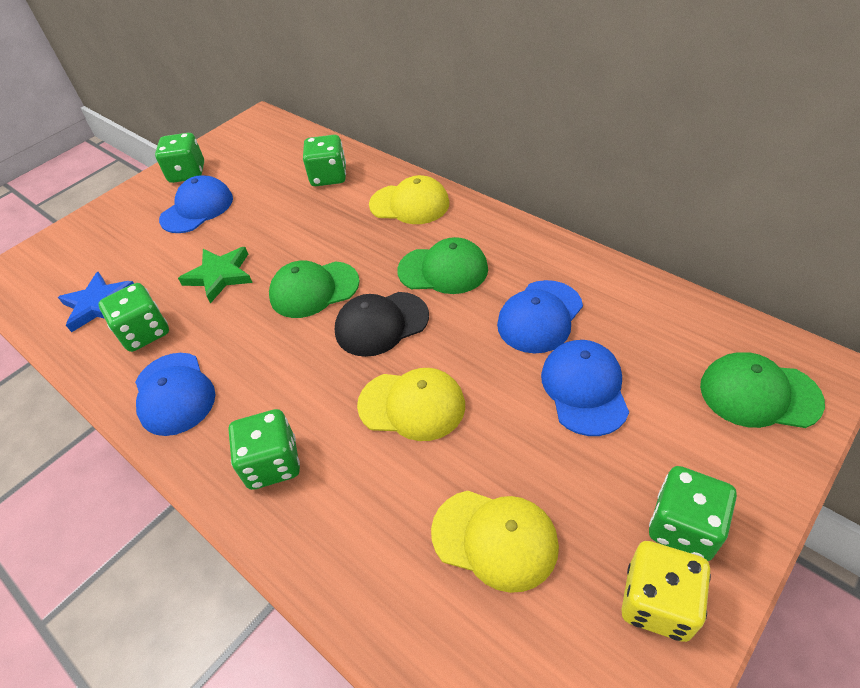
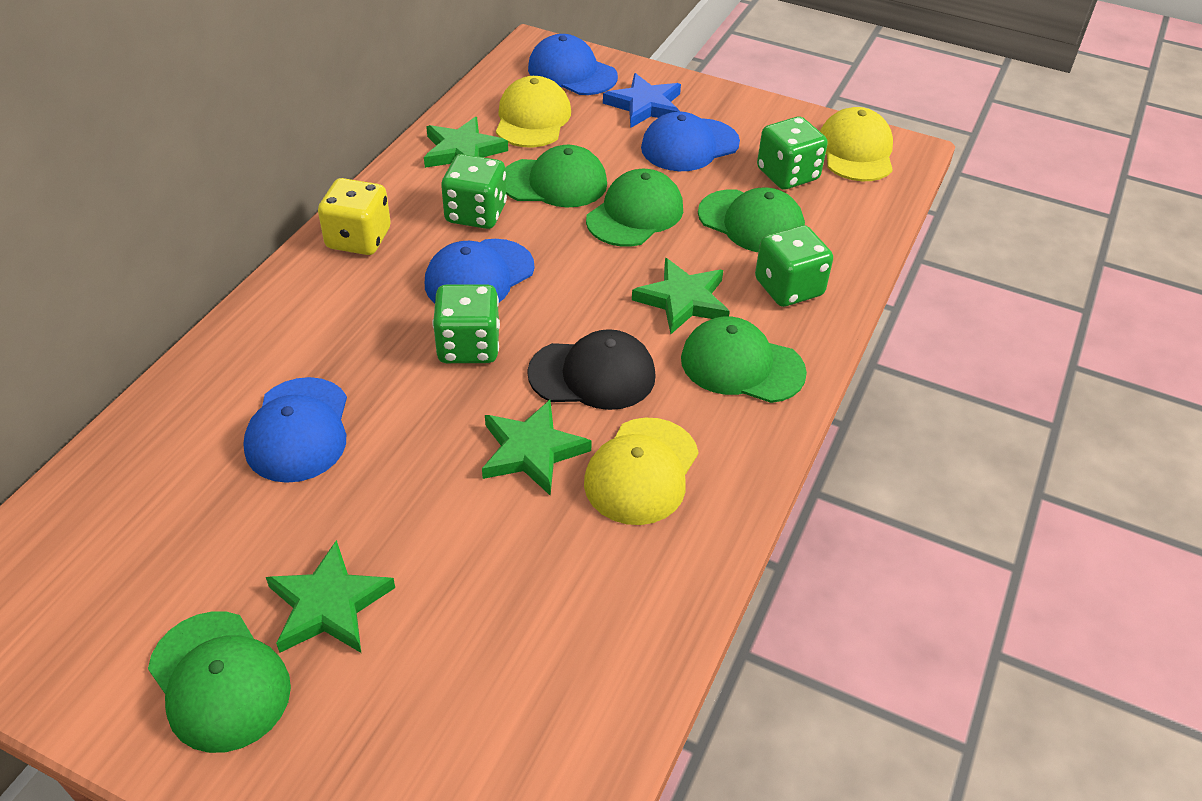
green cap: 3 -> 5
green dice: 5 -> 4
green star: 1 -> 4

